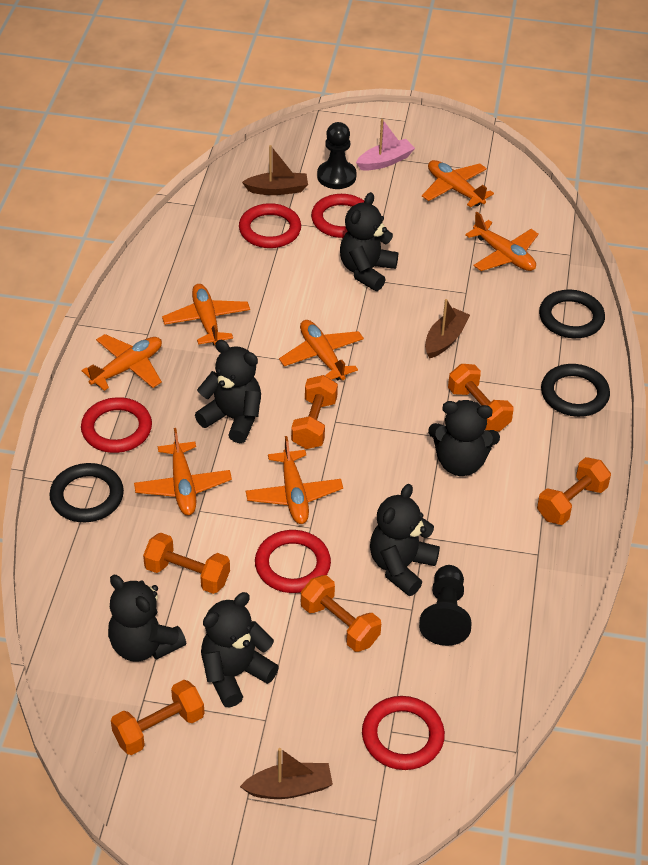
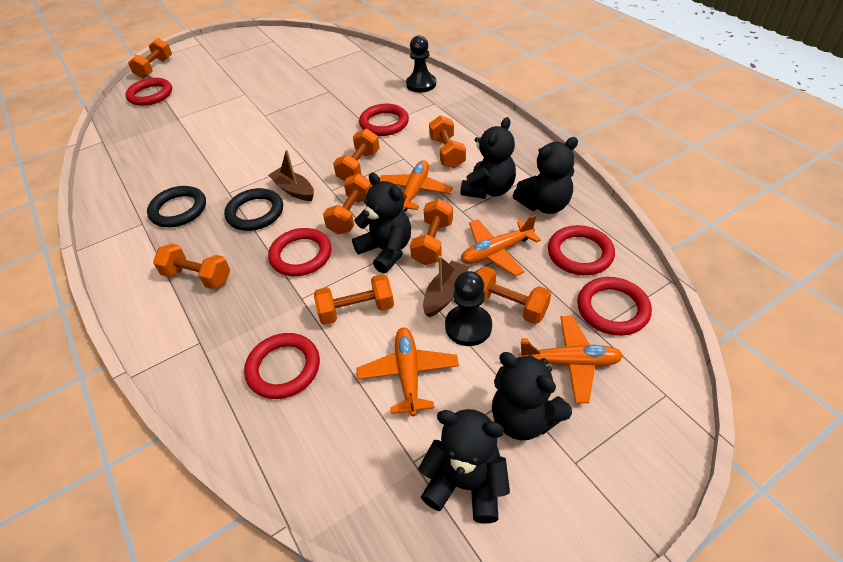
black ring: 3 -> 2
black teddy bear: 6 -> 5
brown boat: 3 -> 2
orange dumbbell: 6 -> 8
orange plane: 7 -> 4
pink boat: 1 -> 0
red ring: 5 -> 6

